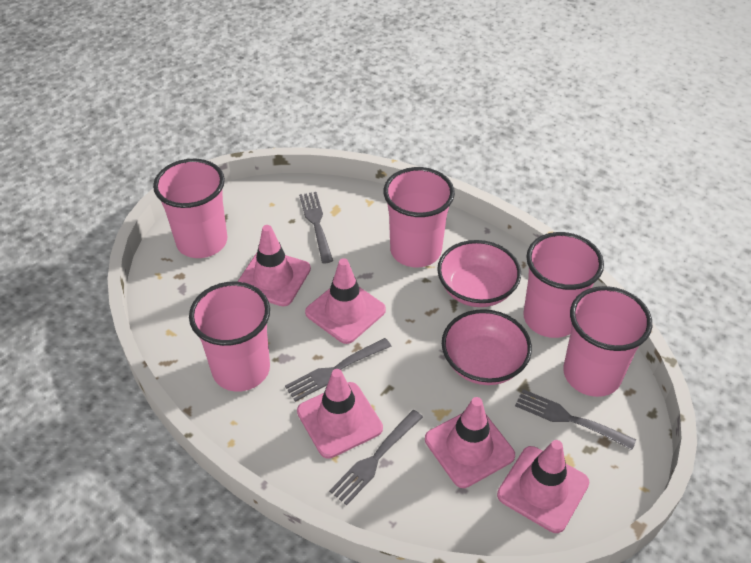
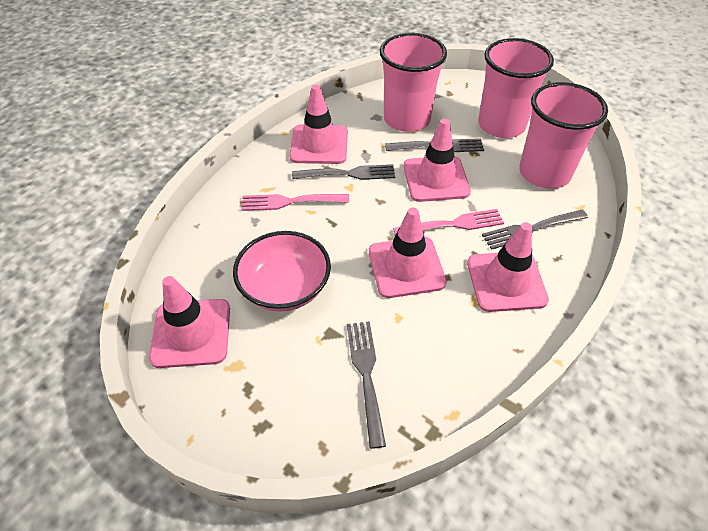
pink bowl: 2 -> 1
pink cup: 5 -> 3
pink fork: 0 -> 2

